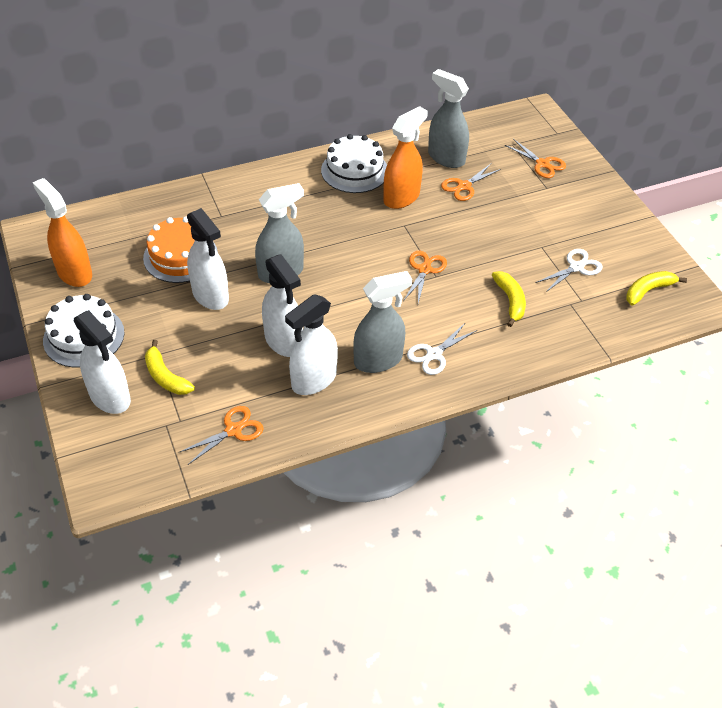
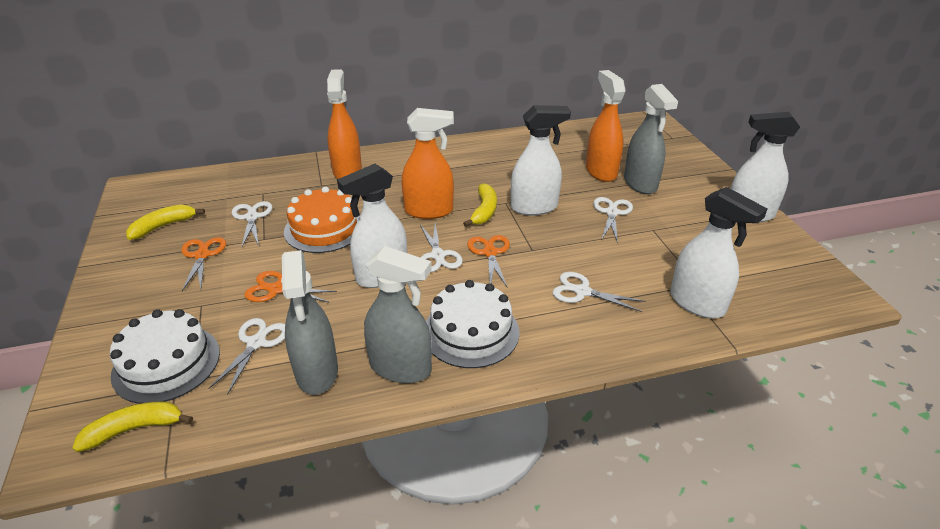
orange scissors: 4 -> 3
orange spray bottle: 2 -> 3
white scissors: 2 -> 5

